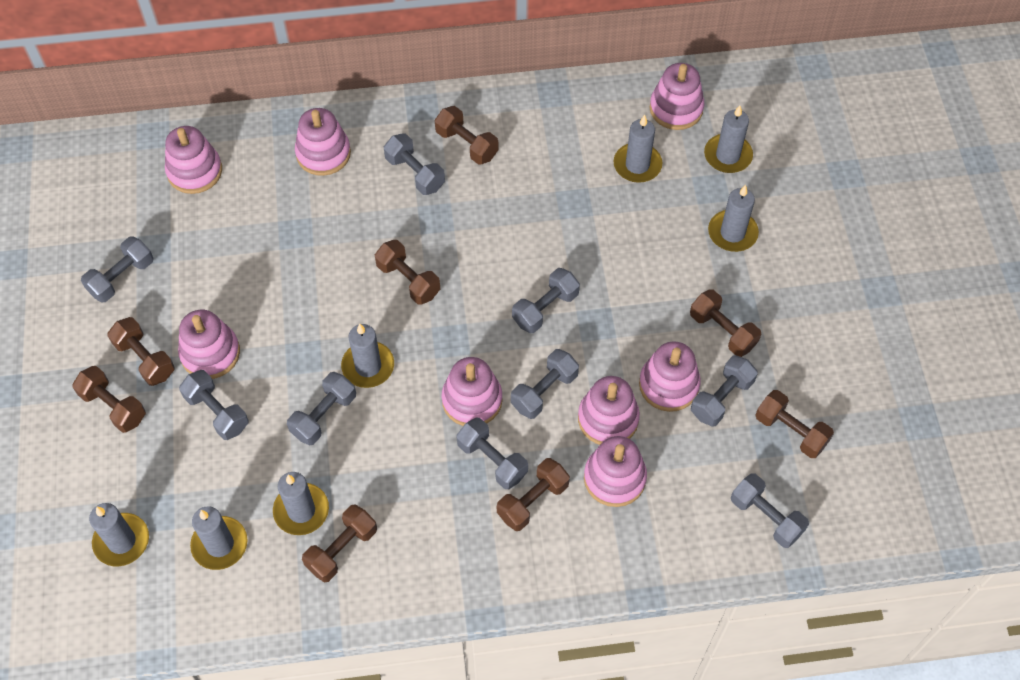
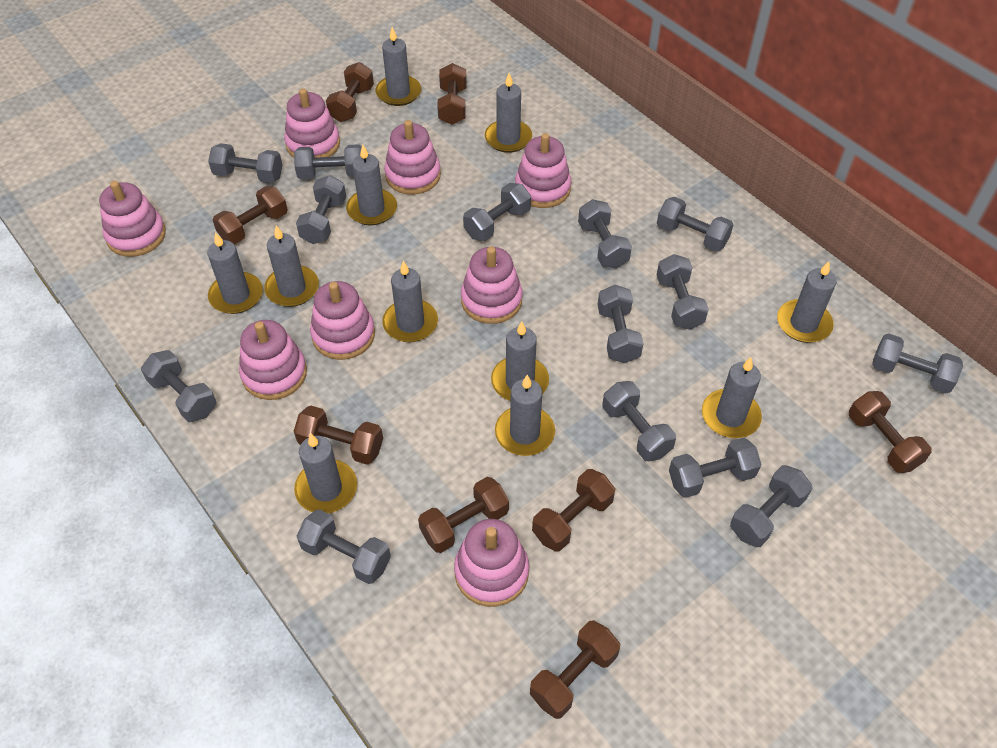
grey candle: 7 -> 11
grey dumbbell: 9 -> 14

